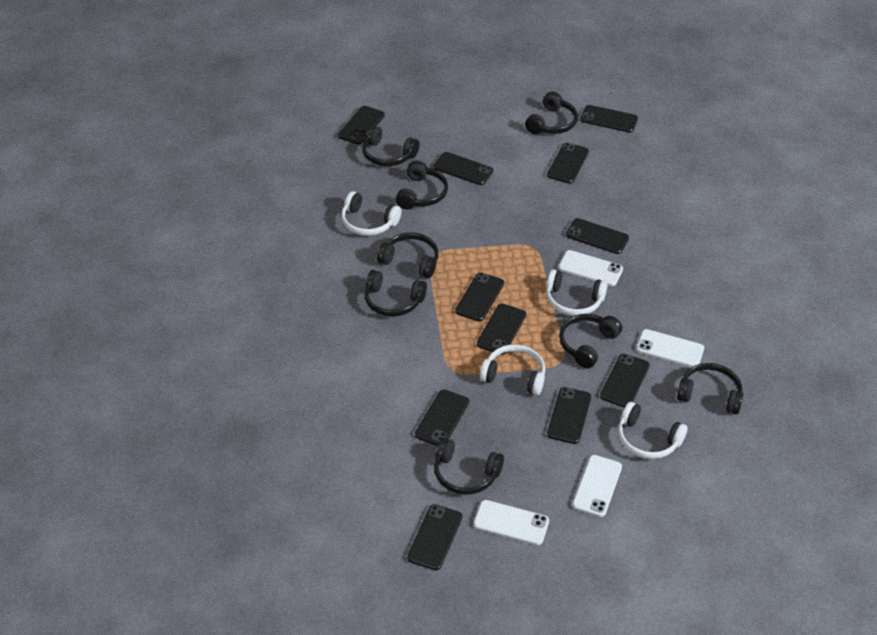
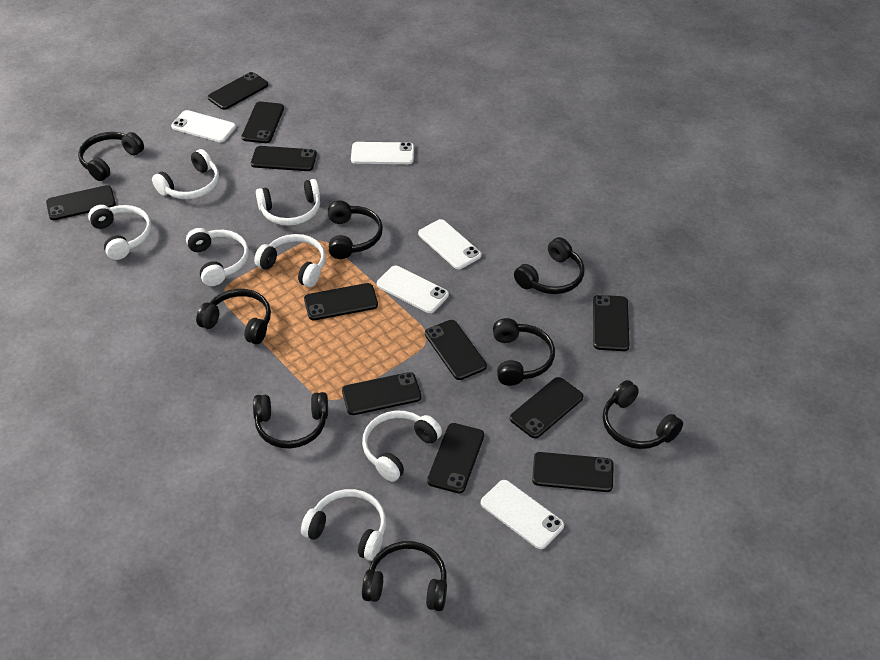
white headphones: 4 -> 7
white phone: 4 -> 5

